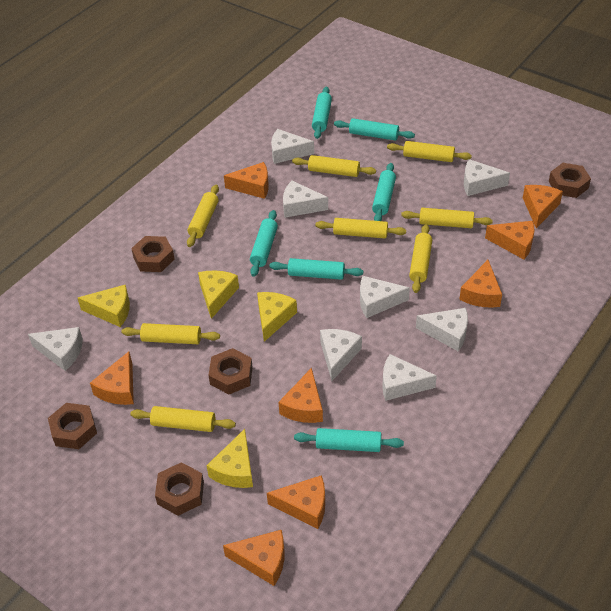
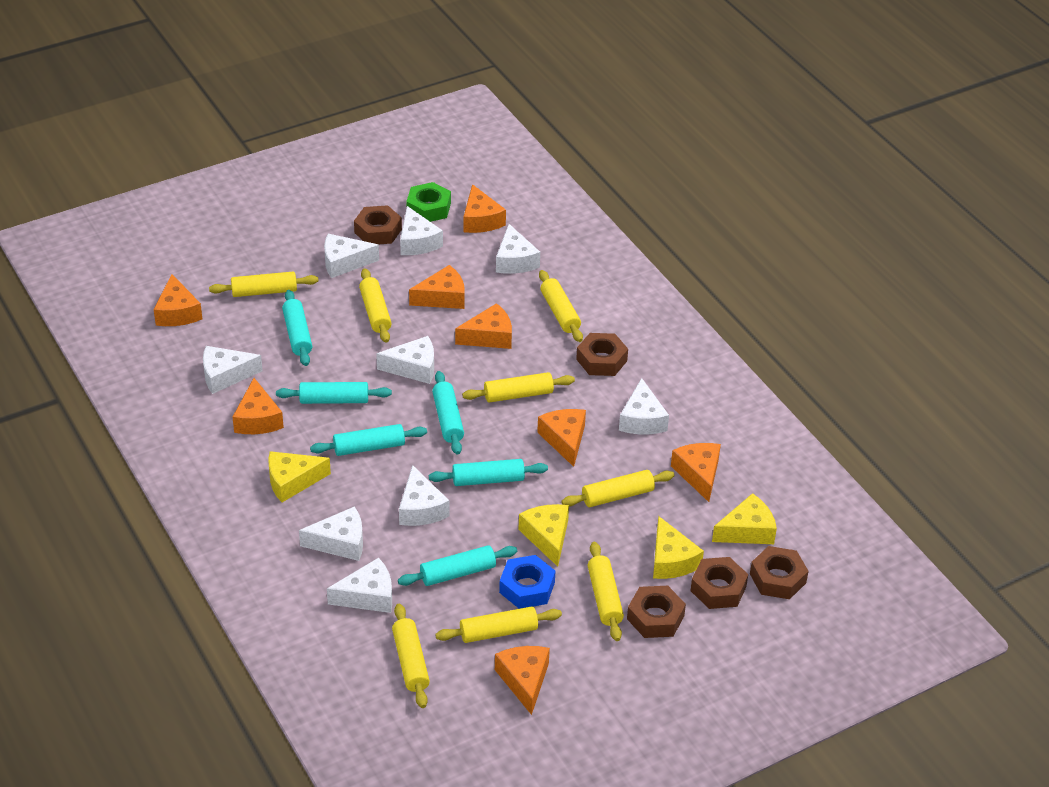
blue nut: 0 -> 1
green nut: 0 -> 1
white cheese: 8 -> 9

